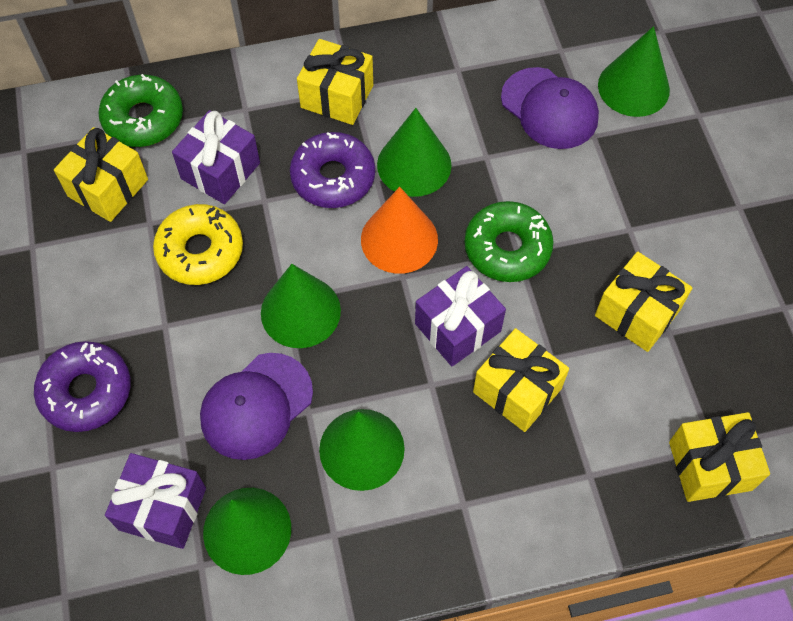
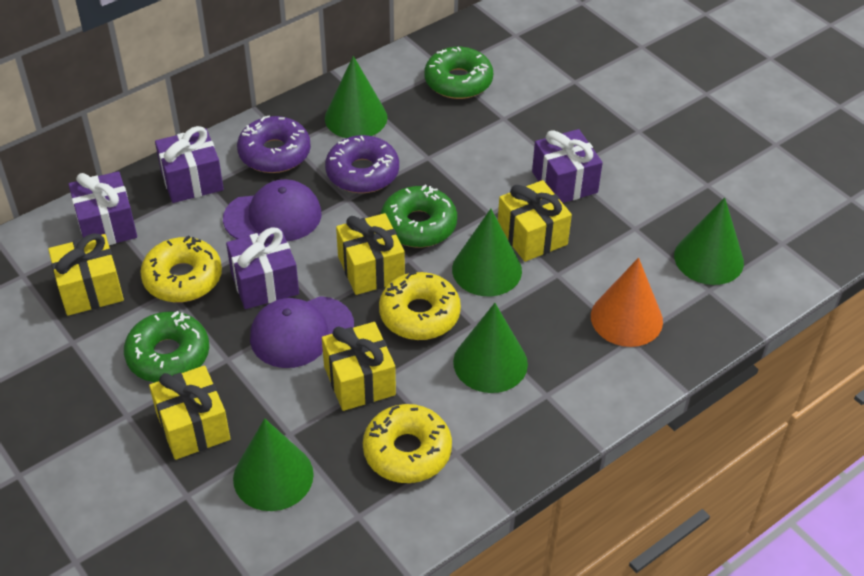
green donut: 2 -> 3
purple gift: 3 -> 4
yellow donut: 1 -> 3

